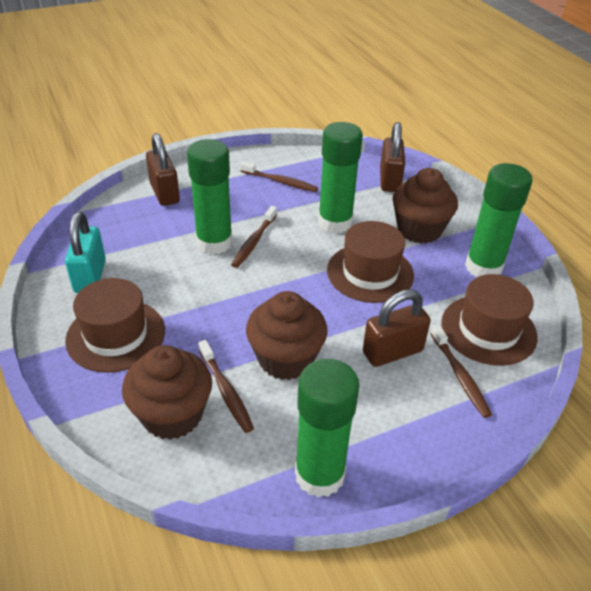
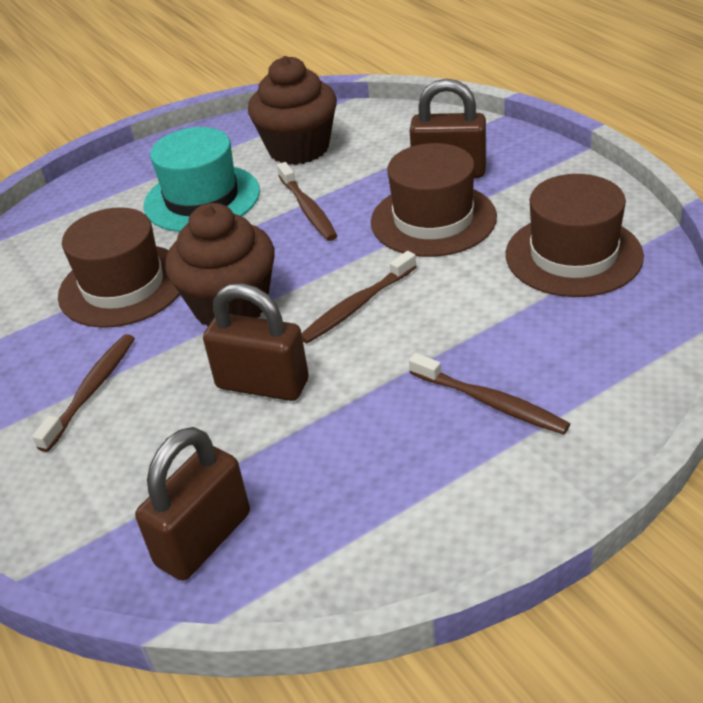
brown cupcake: 3 -> 2
green glue stick: 4 -> 0
turquoise hat: 0 -> 1
turquoise padlock: 1 -> 0

